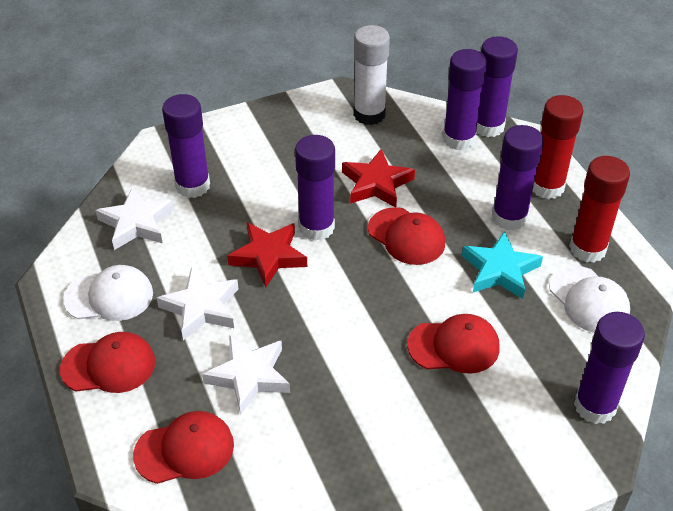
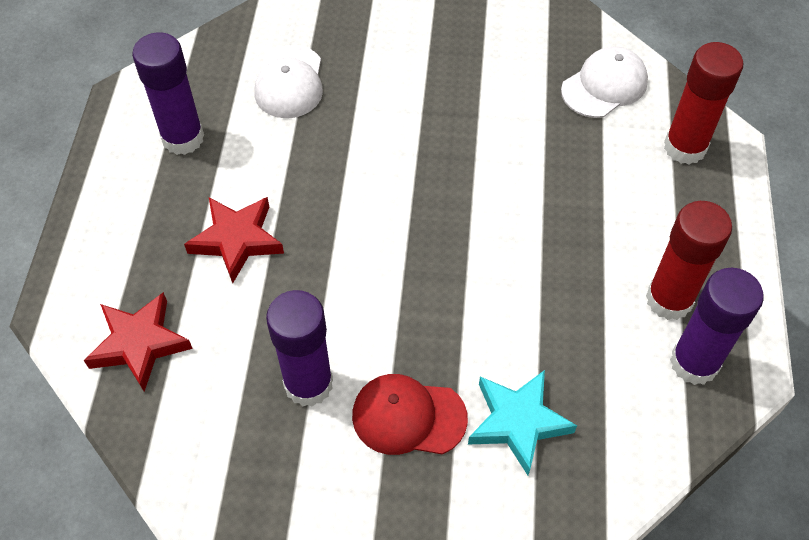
purple glue stick: 6 -> 3
red cap: 4 -> 1
white glue stick: 1 -> 0
white star: 3 -> 0

